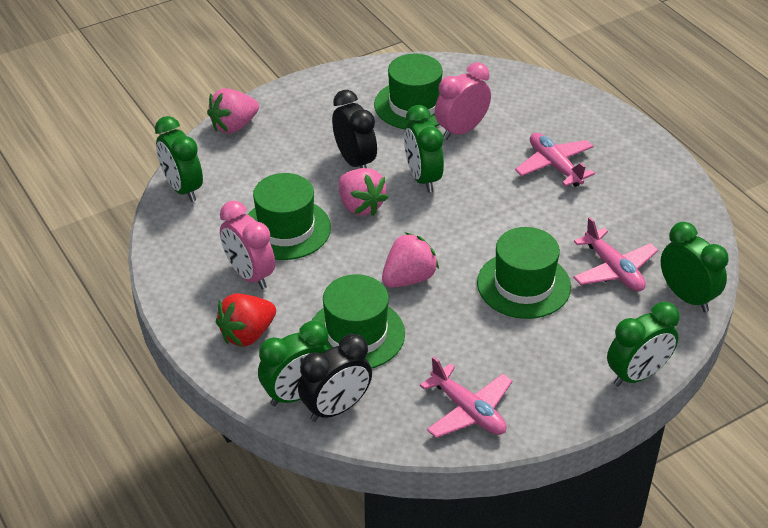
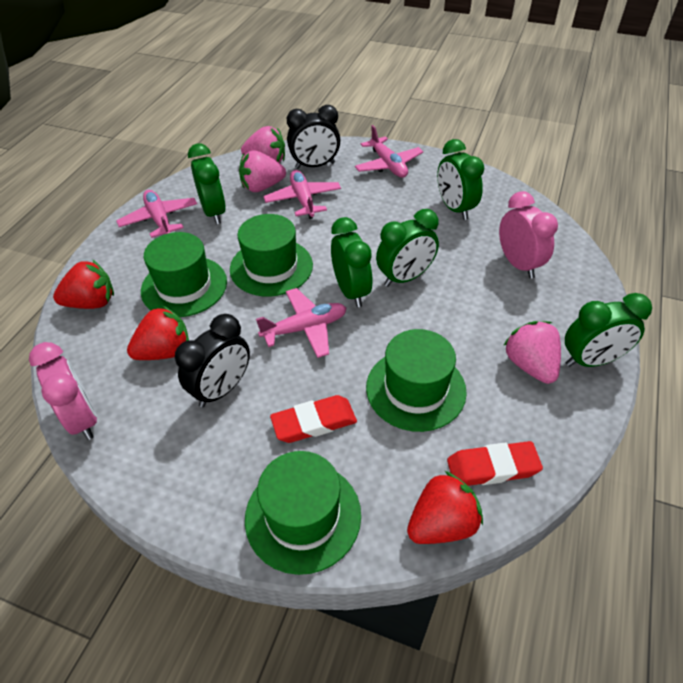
pink plane: 3 -> 4
red eraser: 0 -> 2
red strawberry: 1 -> 3

